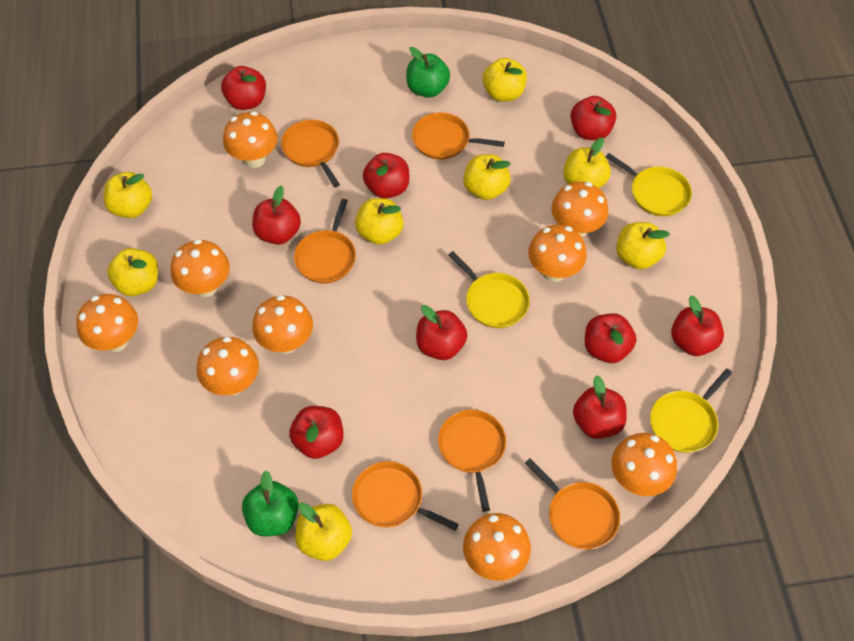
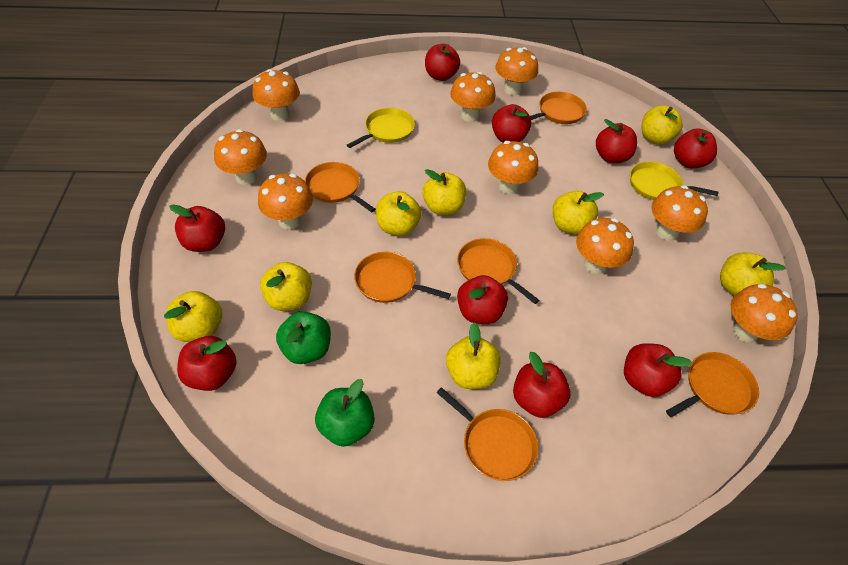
yellow pan: 3 -> 2

